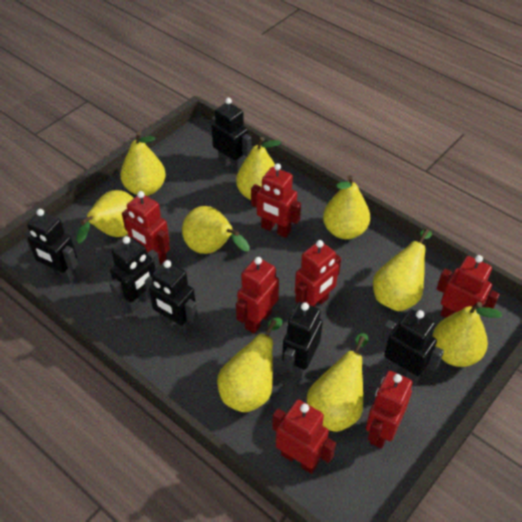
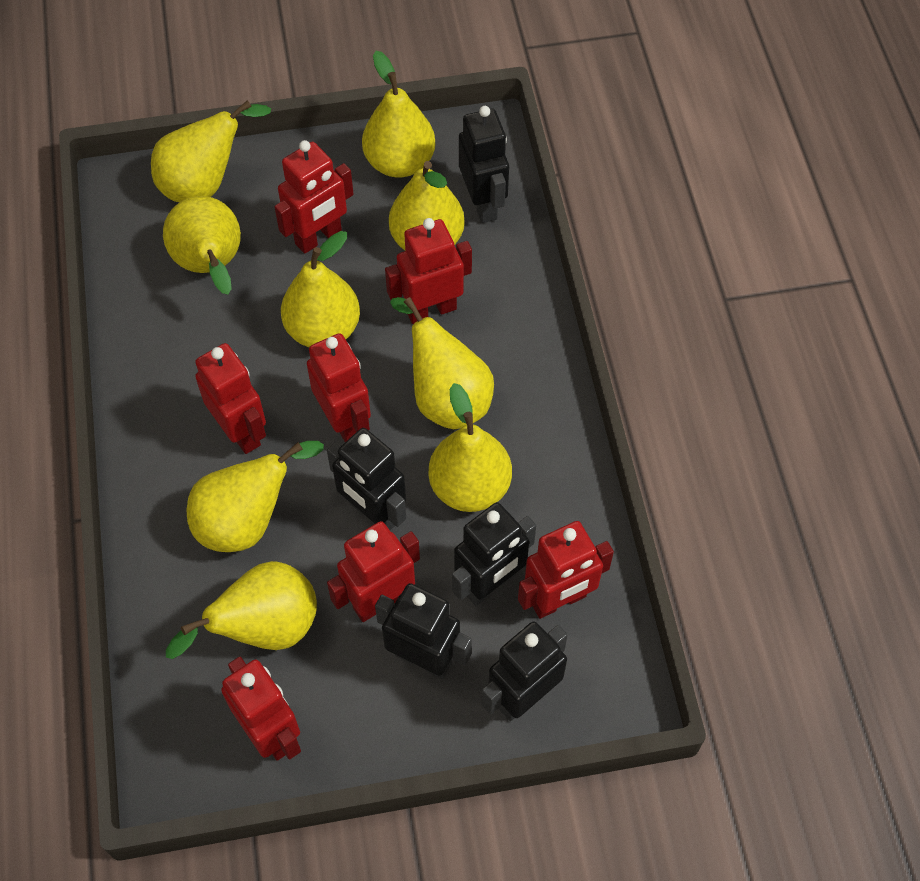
black robot: 6 -> 5

